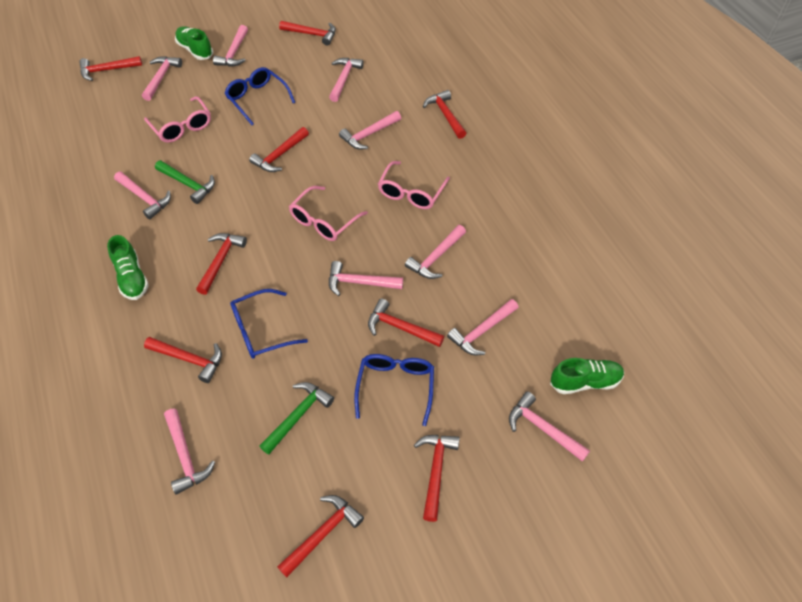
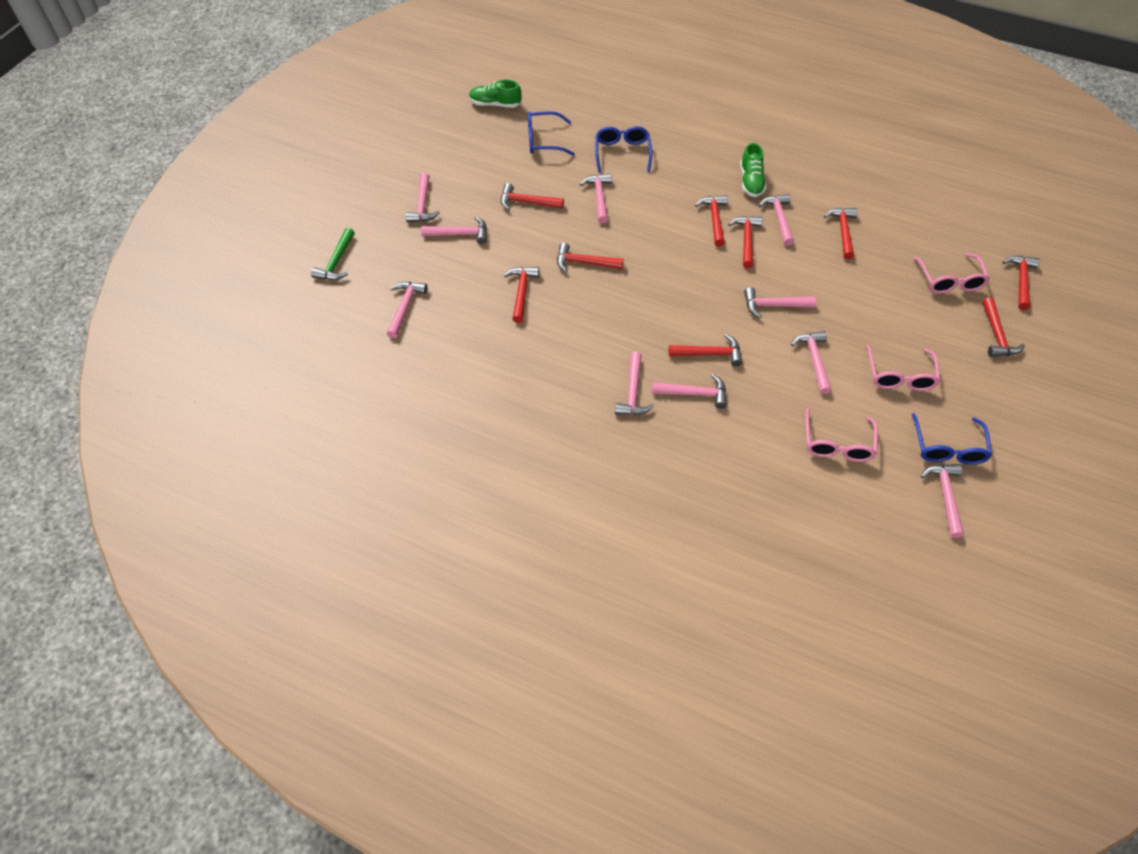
green hammer: 2 -> 1
green shoe: 3 -> 2

